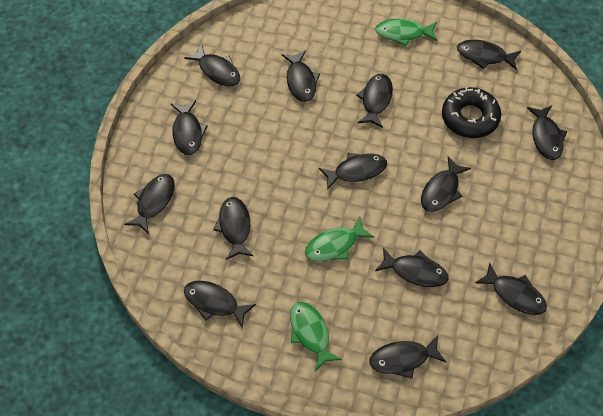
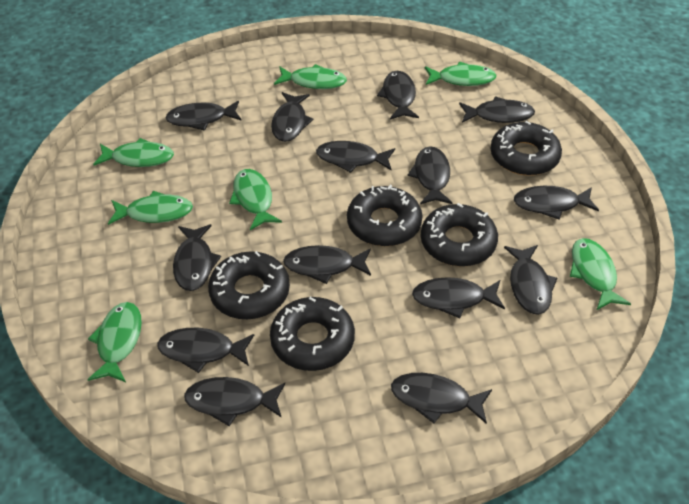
black donut: 1 -> 5
green fish: 3 -> 7

